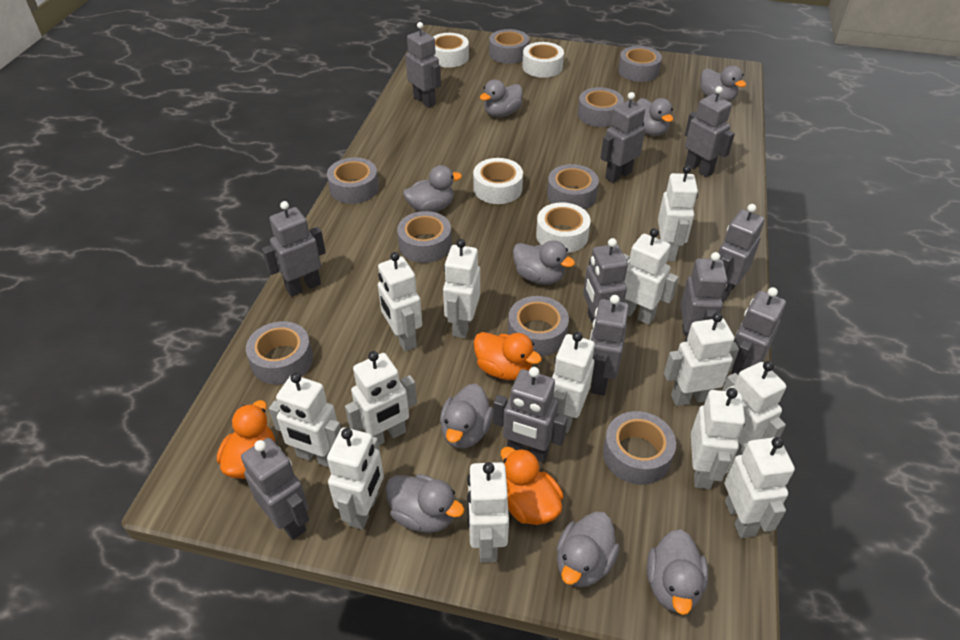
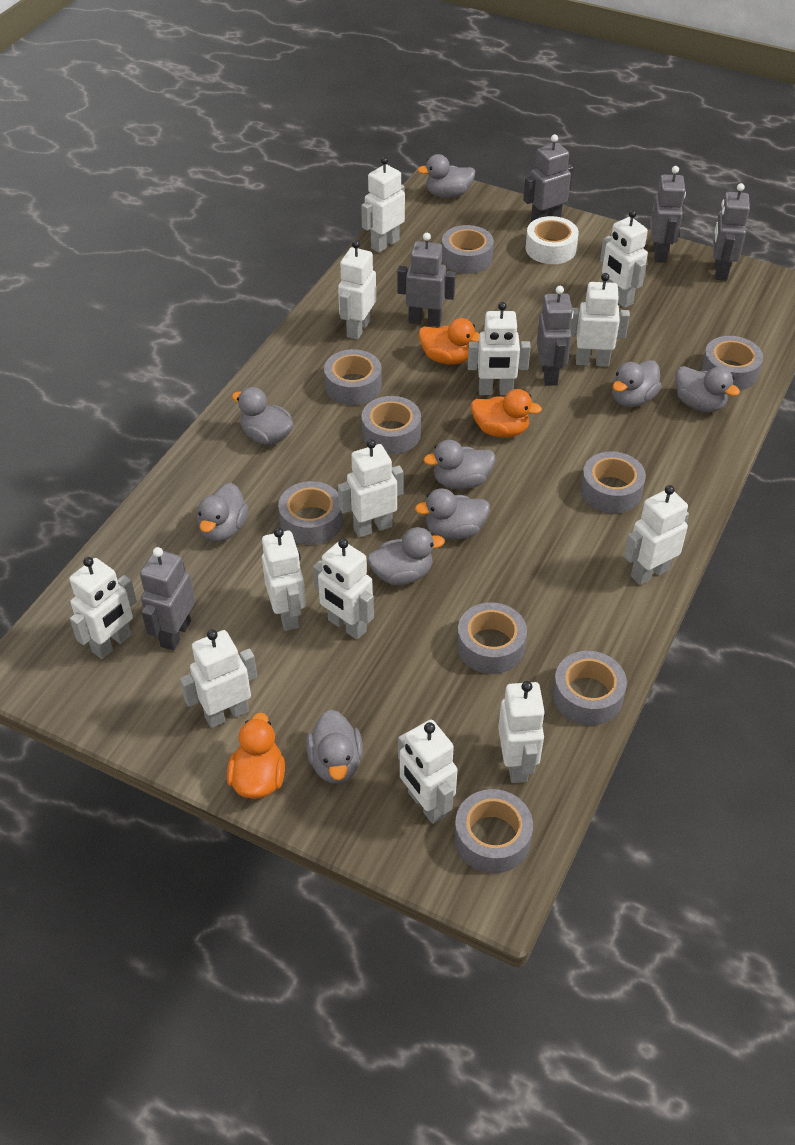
grey robot: 11 -> 6
white tape: 4 -> 1

